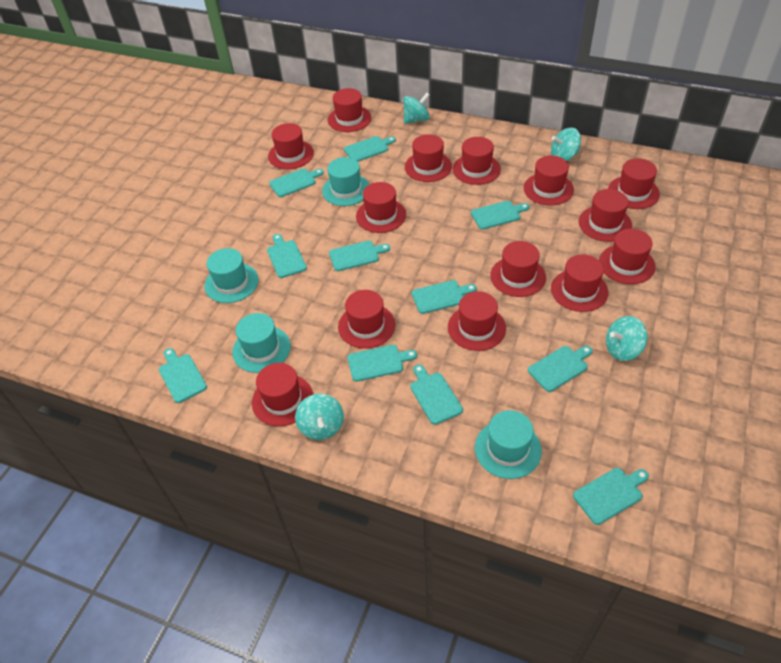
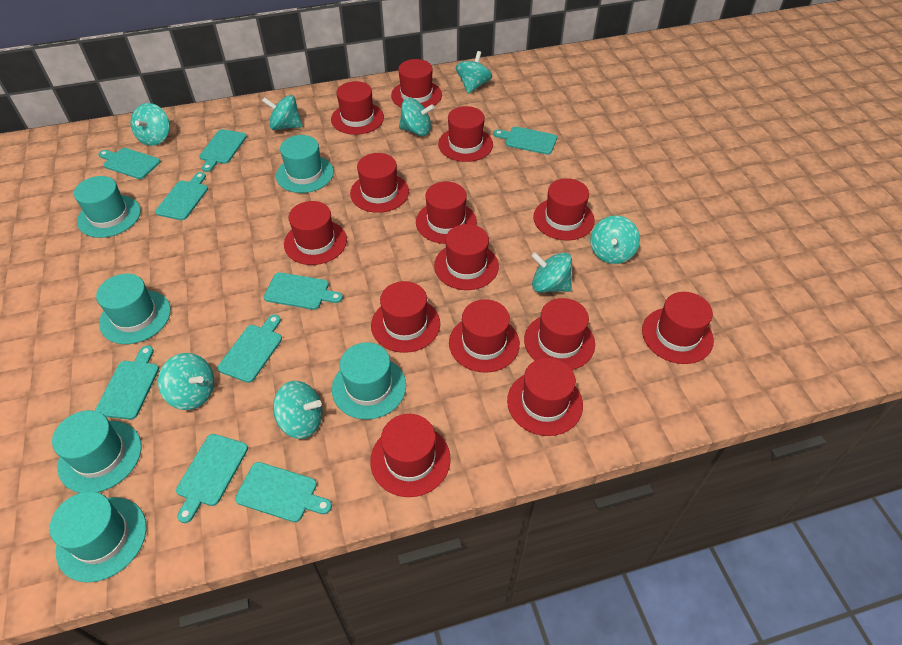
turquoise cutting board: 11 -> 9
turquoise hat: 4 -> 6
turquoise spinning top: 4 -> 8

